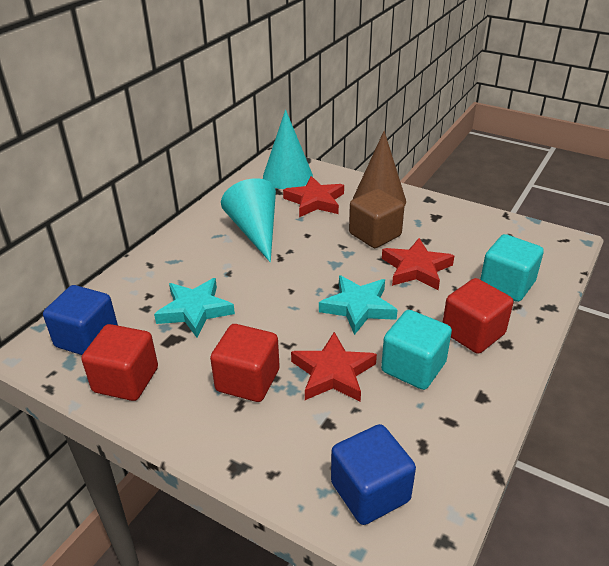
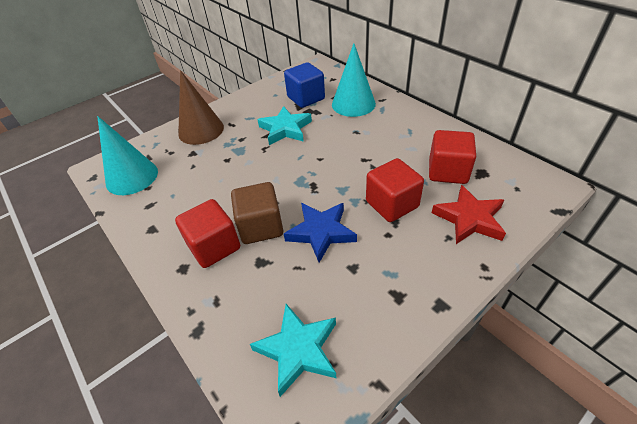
blue cube: 2 -> 1
blue star: 0 -> 1
red star: 3 -> 1
turquoise cube: 2 -> 0

